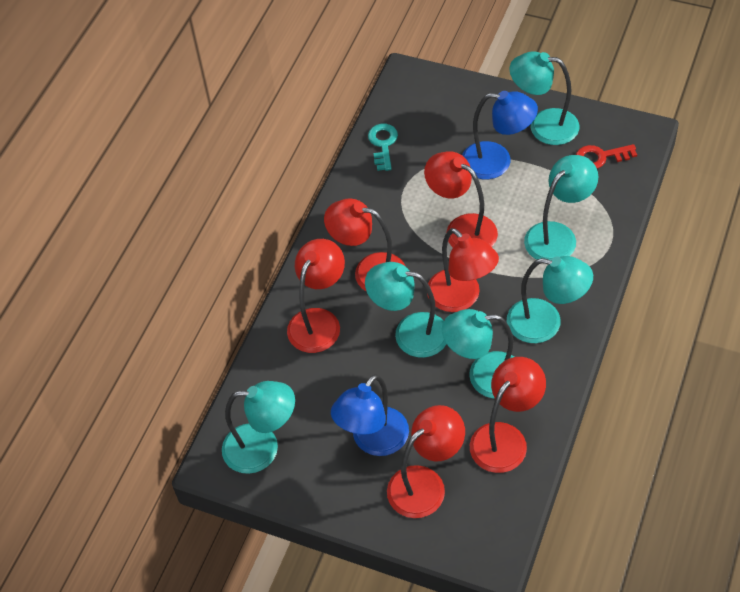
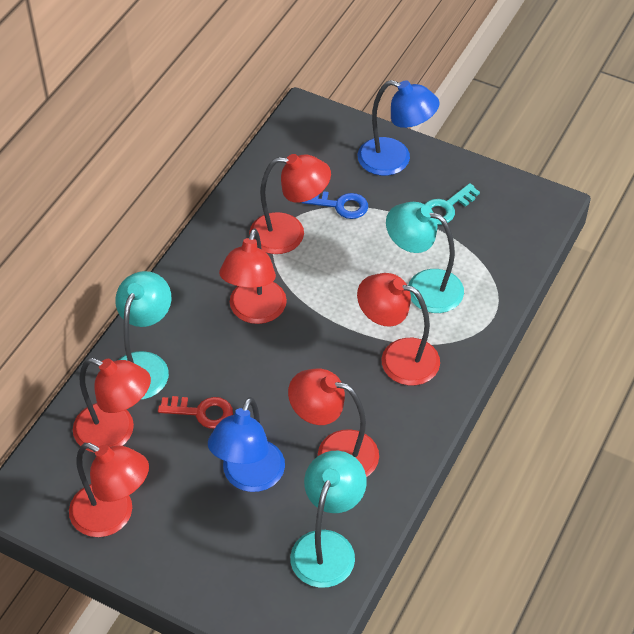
blue key: 0 -> 1
turquoise lamp: 6 -> 3

